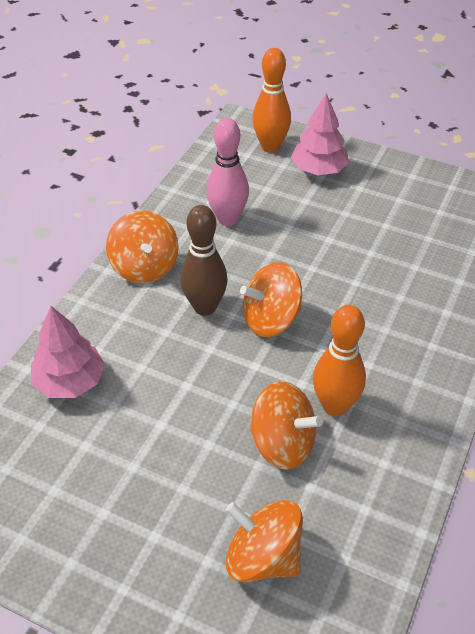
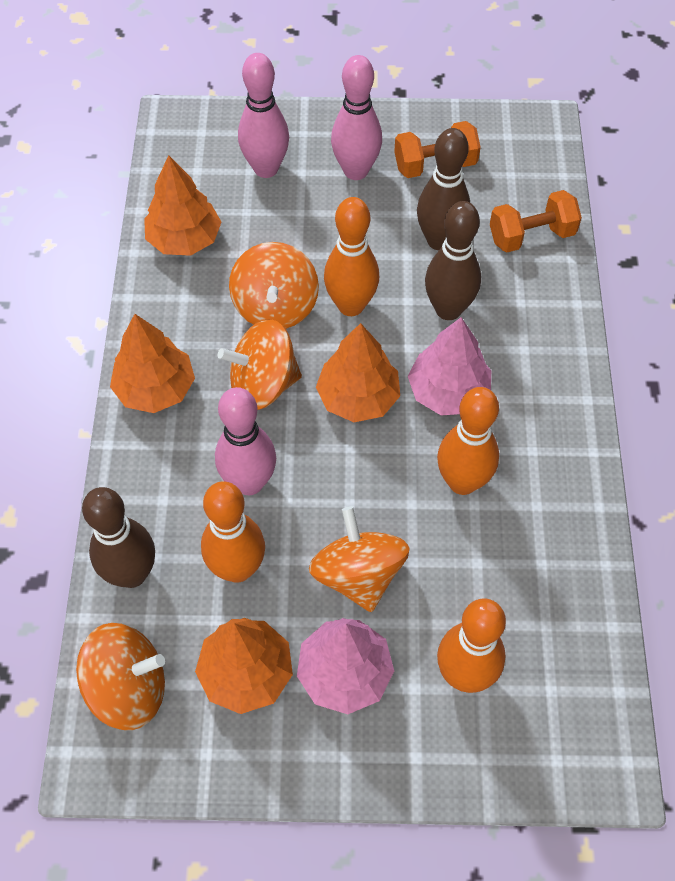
brown bowling pin: 1 -> 3
orange bowling pin: 2 -> 4
orange dumbbell: 0 -> 2
orange tree: 0 -> 4
pink bowling pin: 1 -> 3

